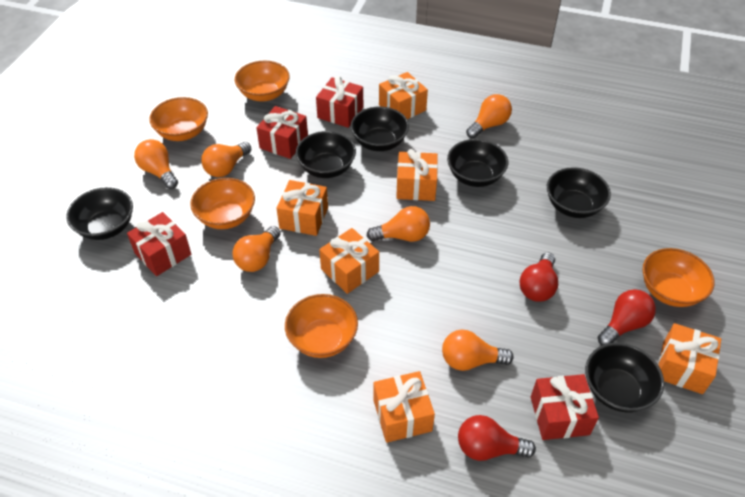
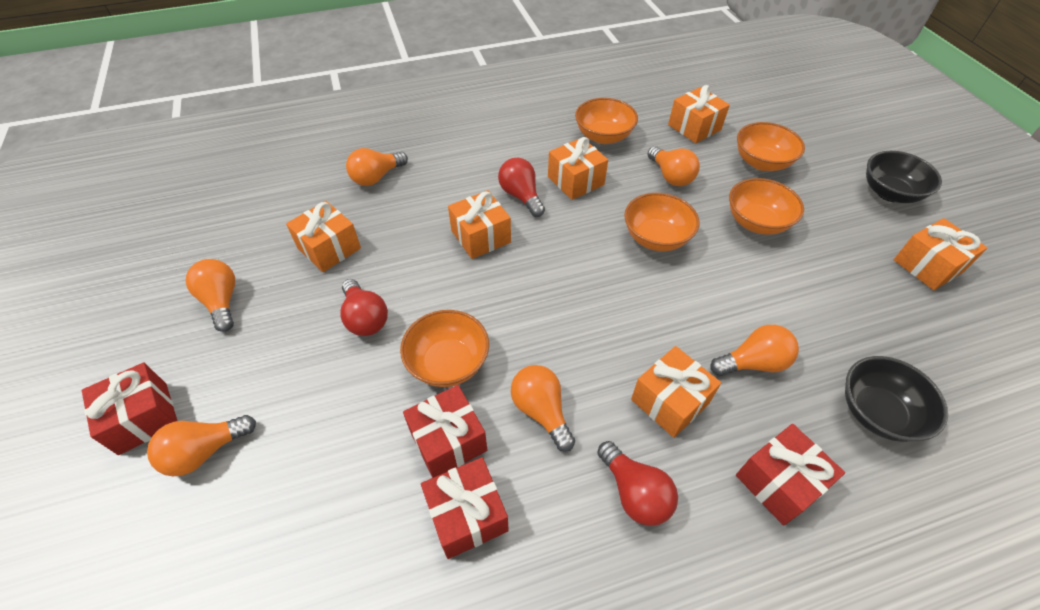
black bowl: 6 -> 2

